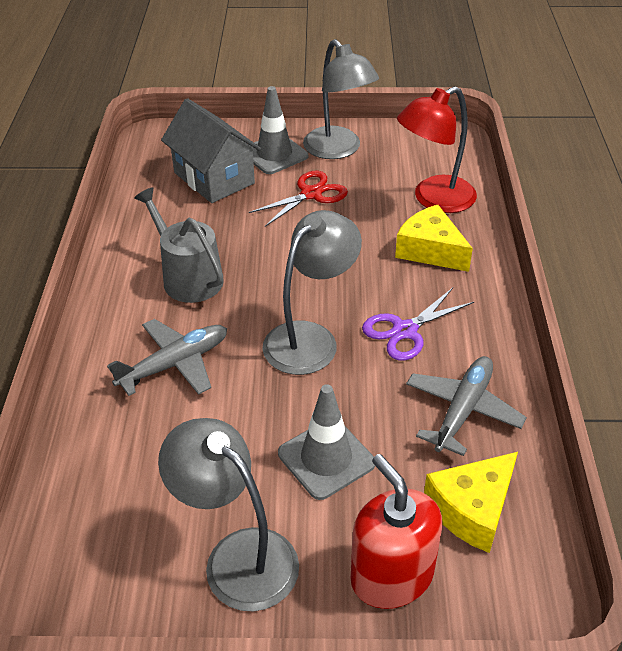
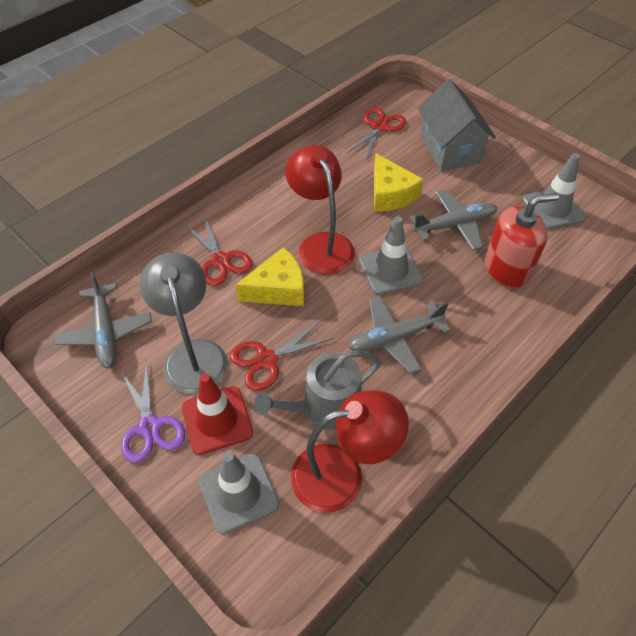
grey lamp: 3 -> 1
grey plane: 2 -> 3
grey traffic cone: 2 -> 3
red lamp: 1 -> 2
red scissors: 1 -> 3
red traffic cone: 0 -> 1

